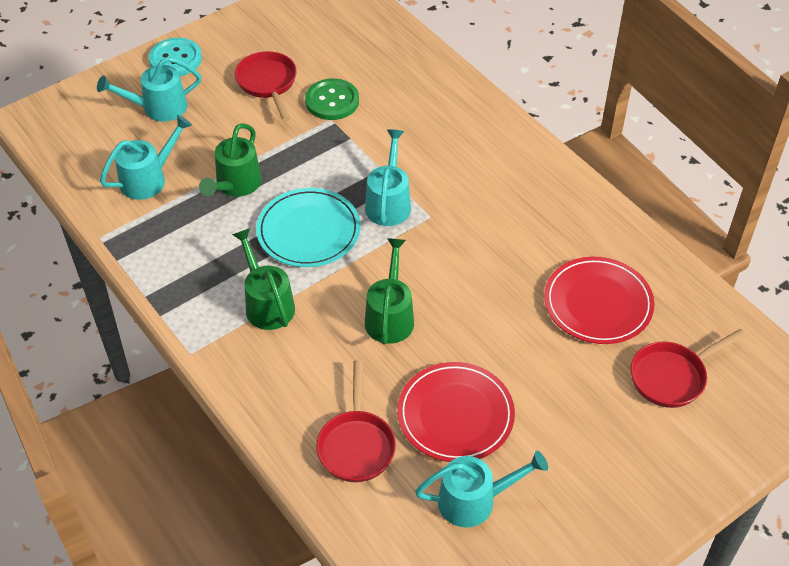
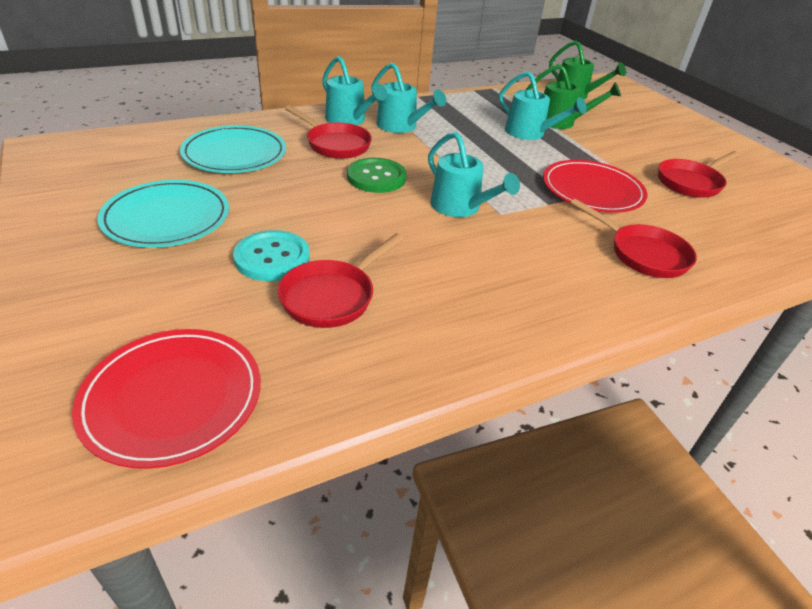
green watering can: 3 -> 2
red pan: 3 -> 4
turquoise plate: 1 -> 2

